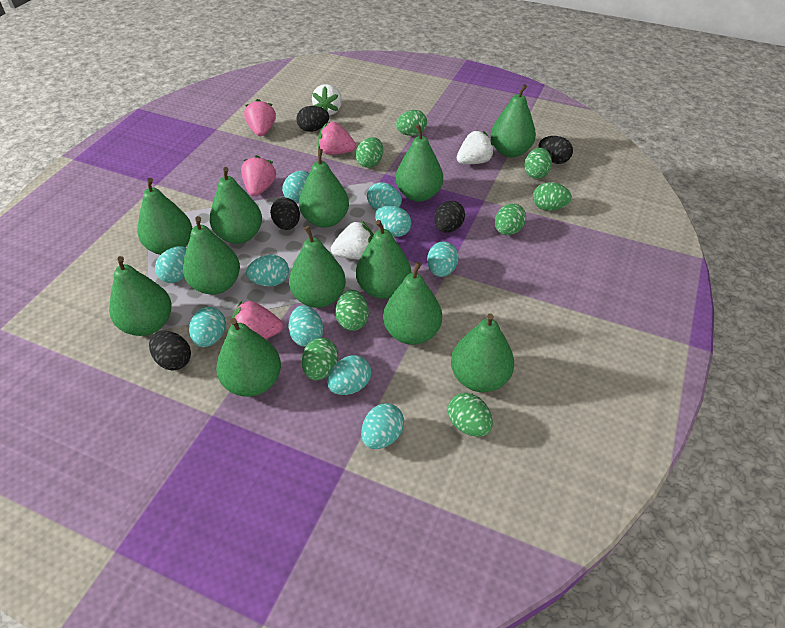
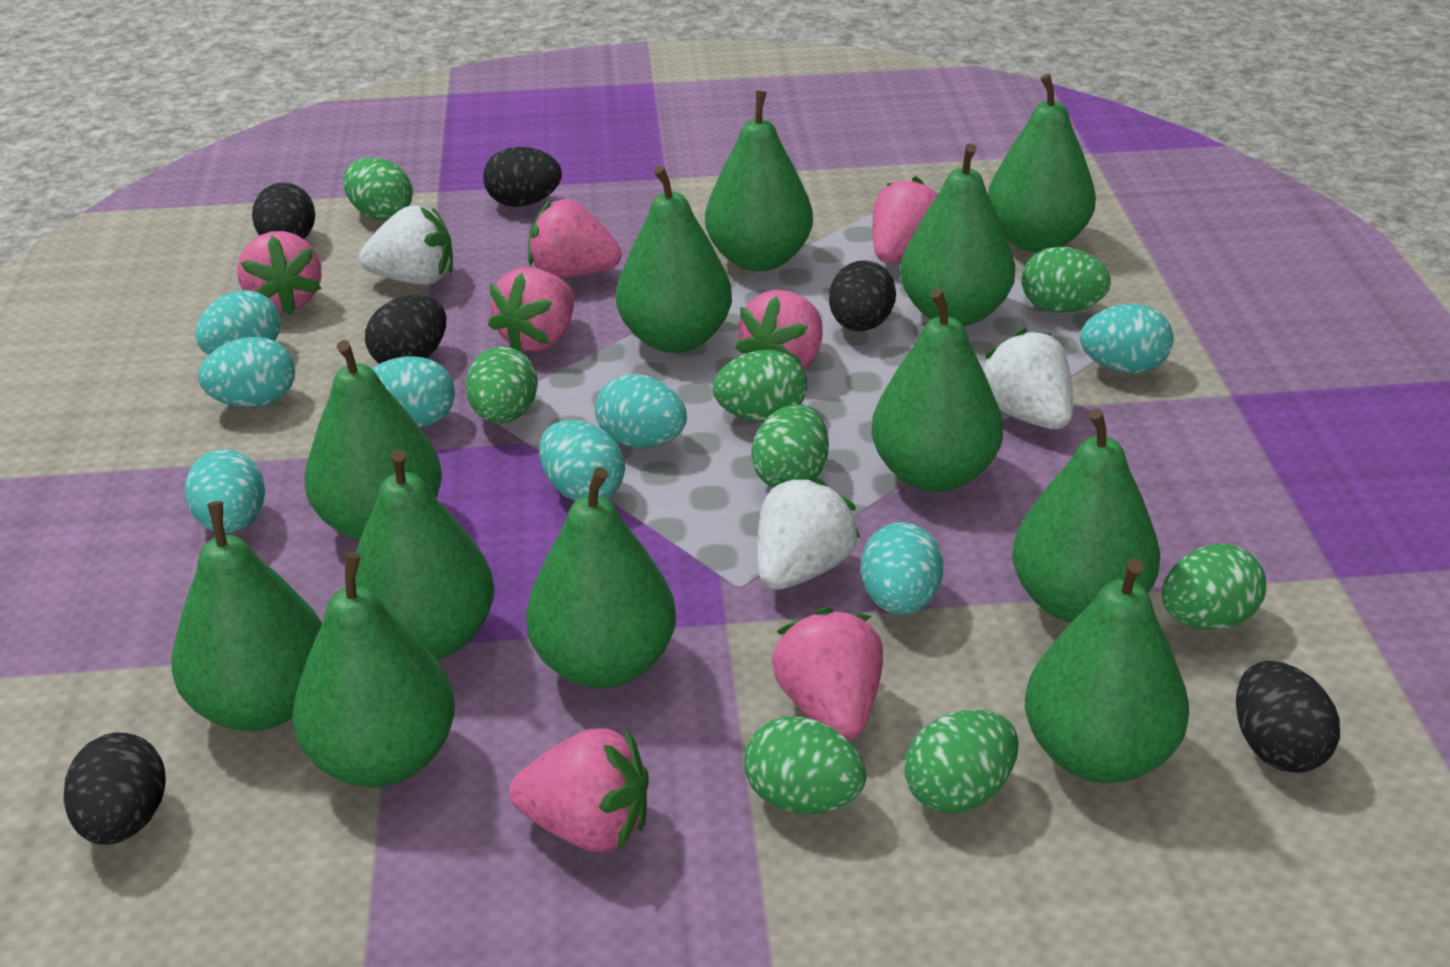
black egg: 5 -> 6
pink strawberry: 4 -> 7
turquoise egg: 10 -> 8

